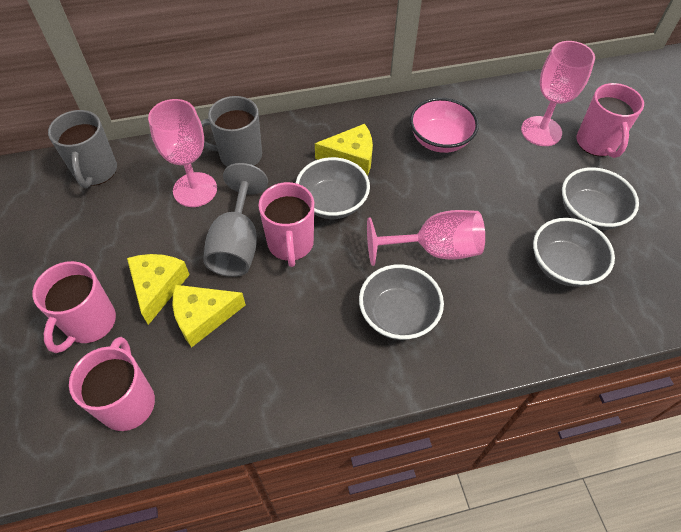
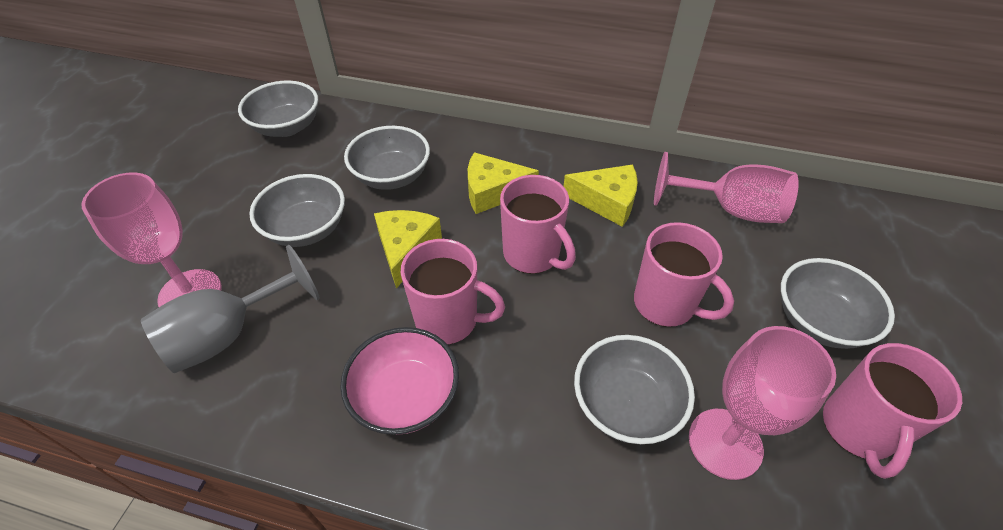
grey bowl: 4 -> 5
grey mug: 2 -> 0

